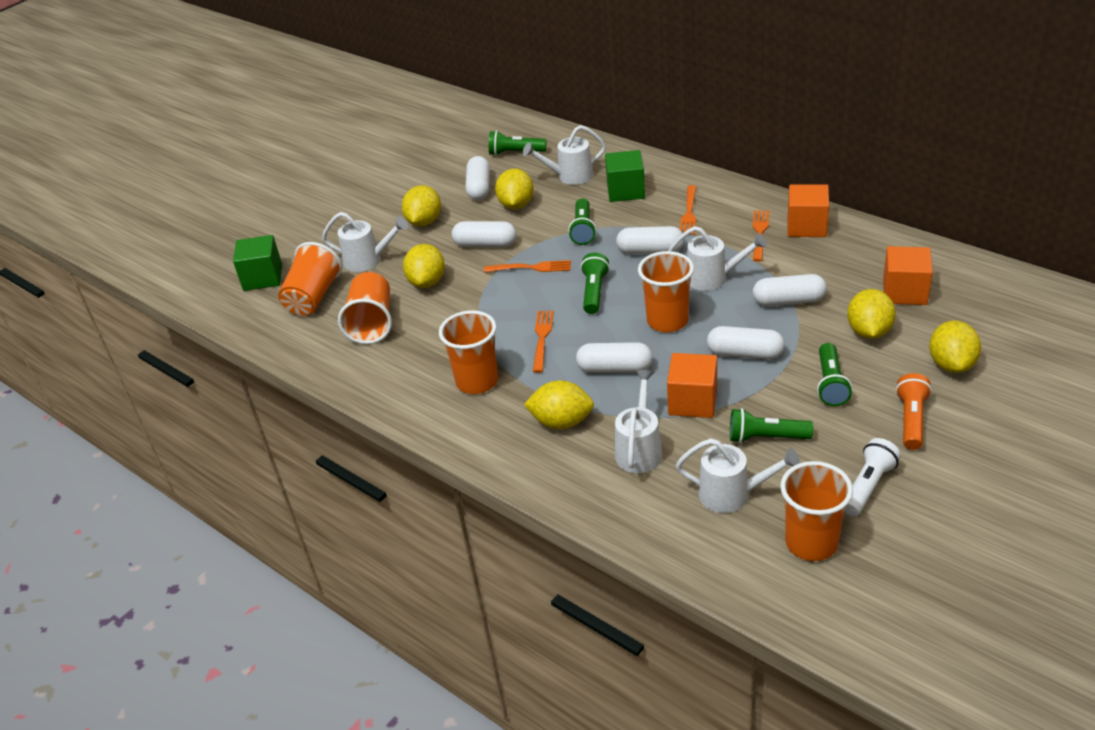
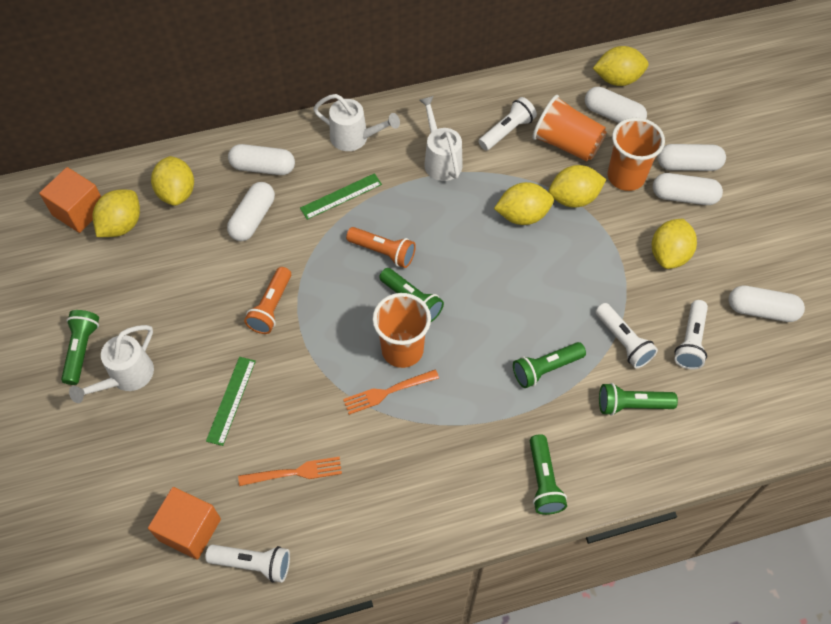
green cube: 2 -> 0
green ruler: 0 -> 2
orange cube: 3 -> 2
orange cup: 5 -> 3
orange flashlight: 1 -> 2
orange fork: 4 -> 2
white flashlight: 1 -> 4
white watering can: 5 -> 3

